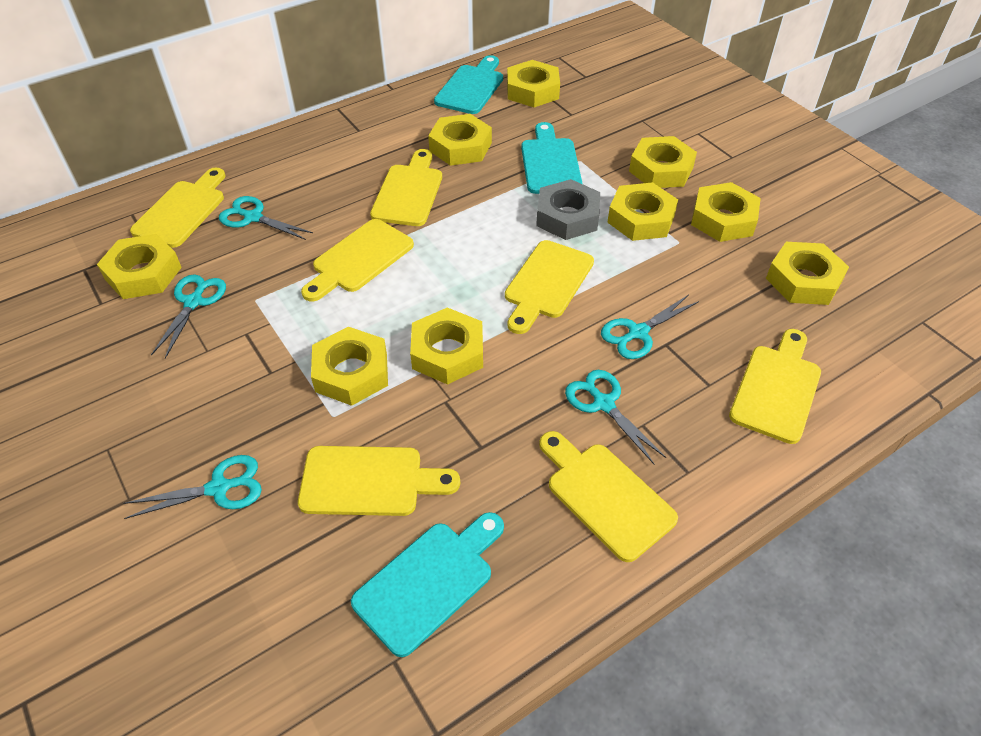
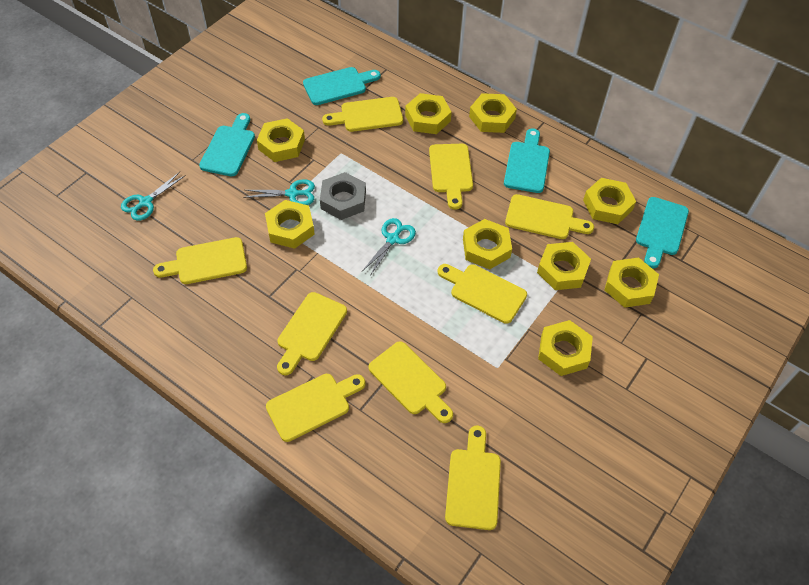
turquoise cutting board: 3 -> 4
turquoise scissors: 5 -> 3
yellow cutting board: 7 -> 9

